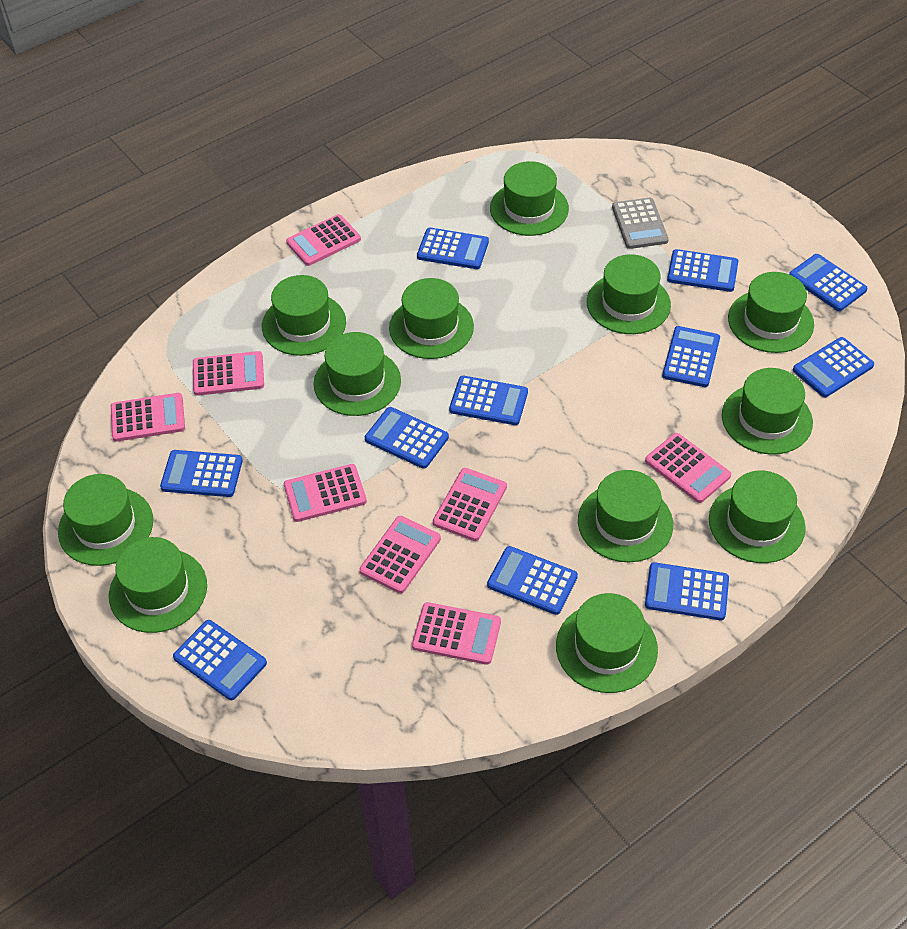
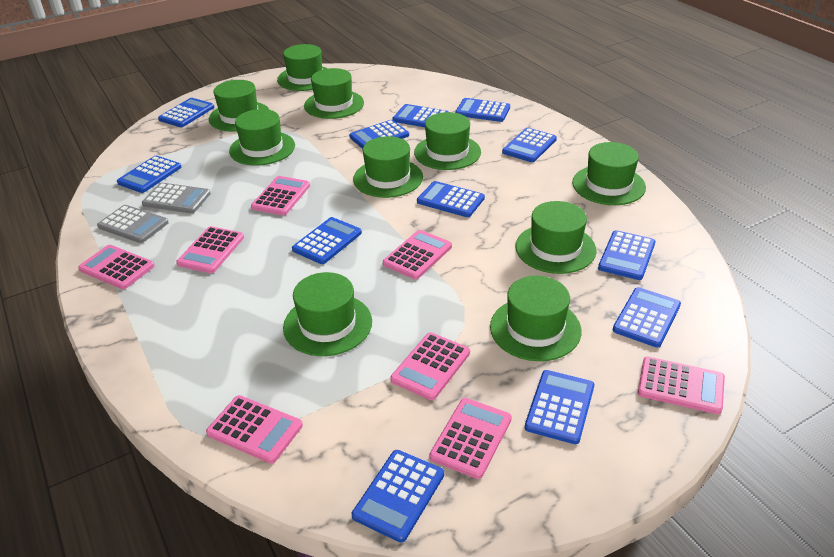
blue calculator: 11 -> 12
green hat: 12 -> 10
grey calculator: 1 -> 2

